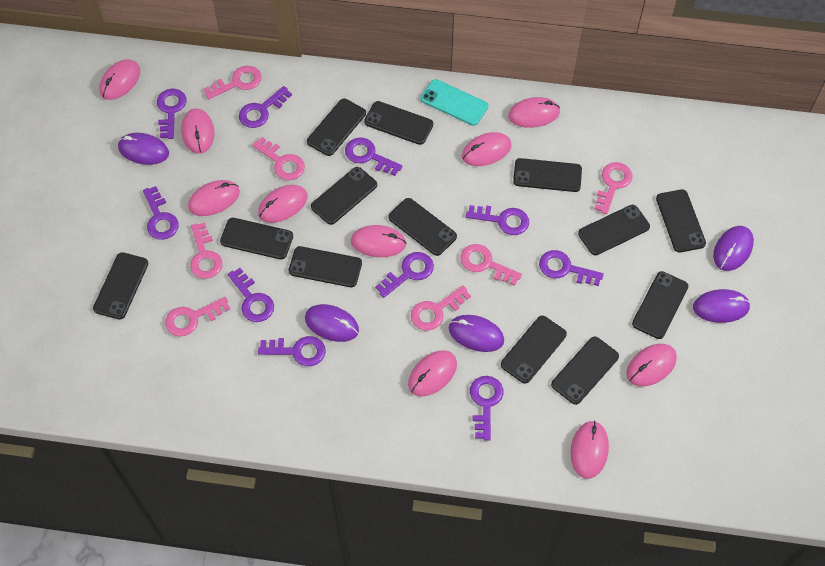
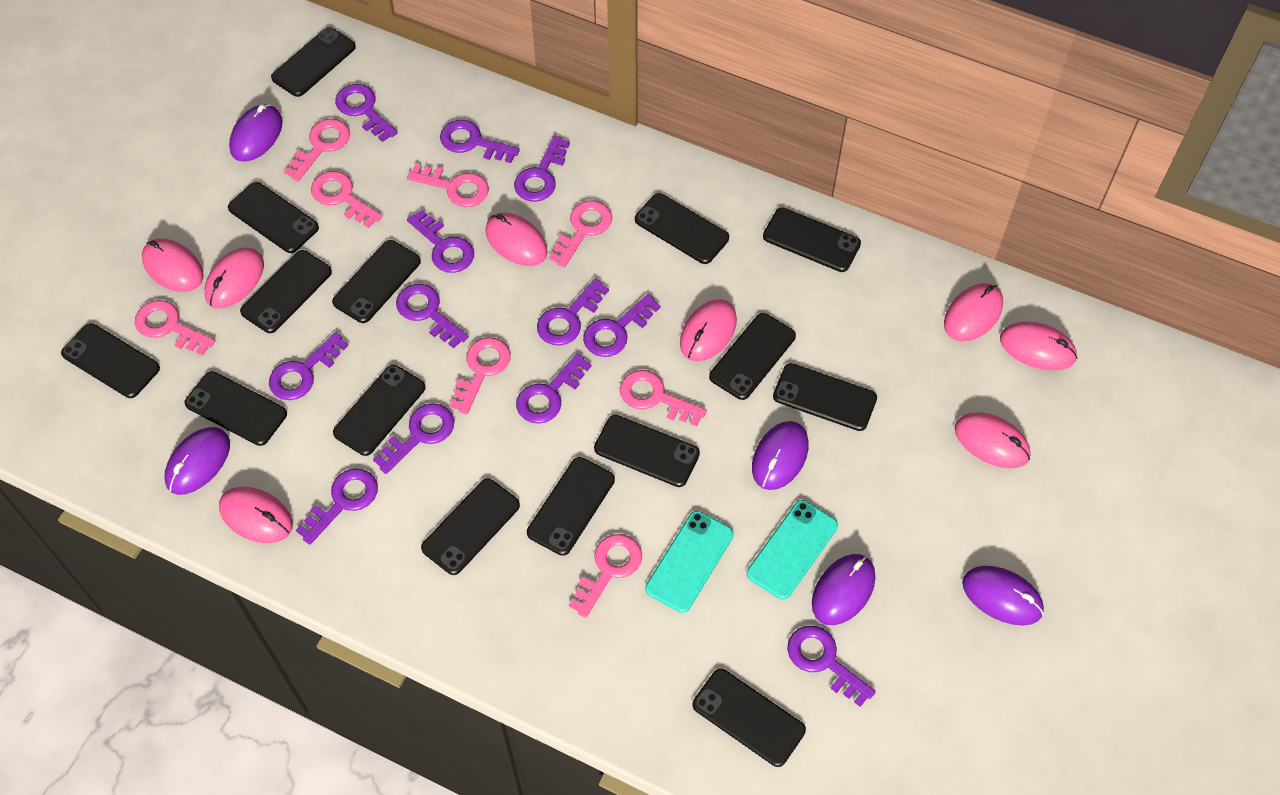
black phone: 13 -> 15
pink key: 7 -> 8
pink mouse: 10 -> 8
purple key: 10 -> 12
turquoise phone: 1 -> 2

